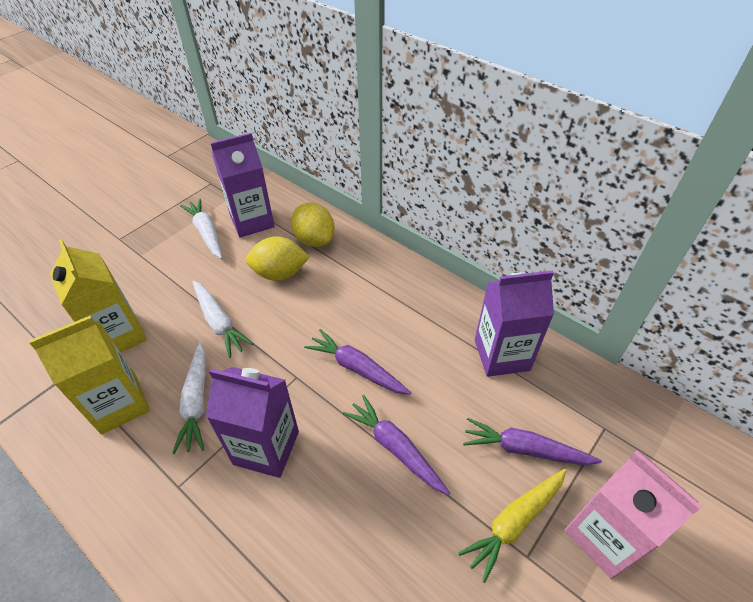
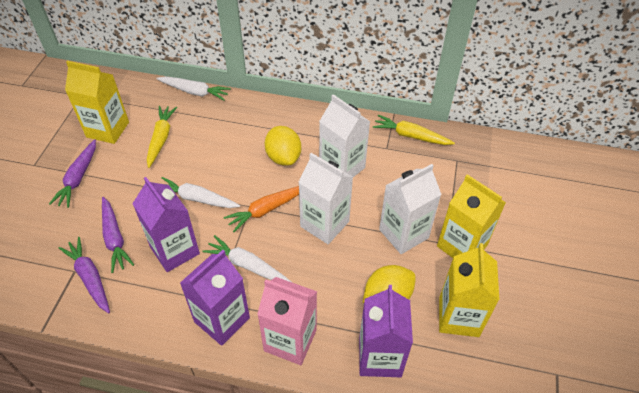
orange carrot: 0 -> 1
white carton: 0 -> 3
yellow carrot: 1 -> 2
yellow carton: 2 -> 3

